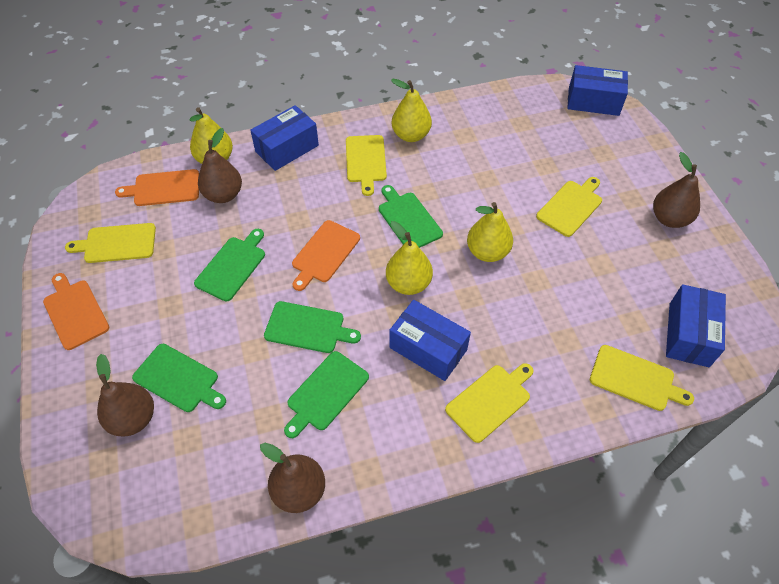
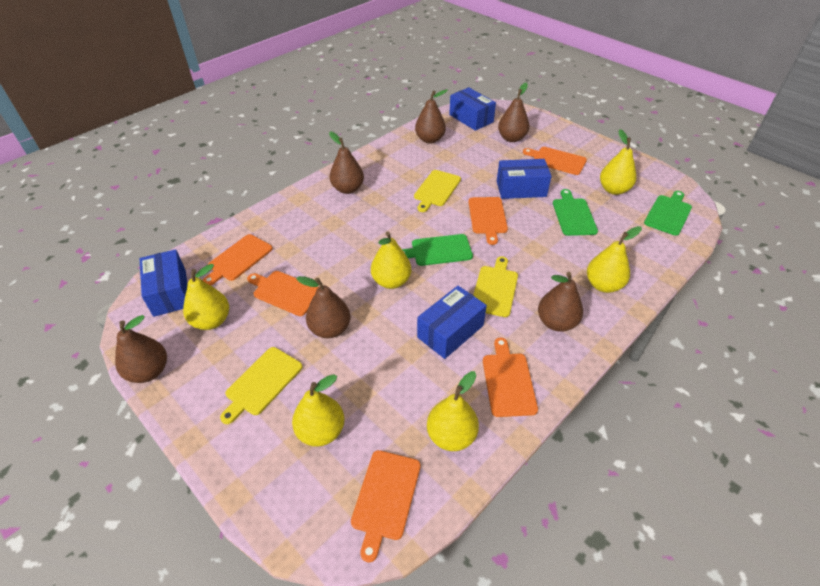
brown pear: 4 -> 6
green cutting board: 5 -> 3
orange cutting board: 3 -> 6
yellow cutting board: 5 -> 3
yellow pear: 4 -> 6

